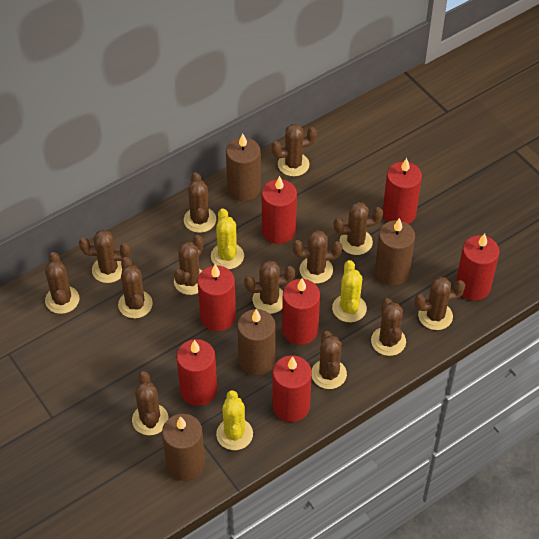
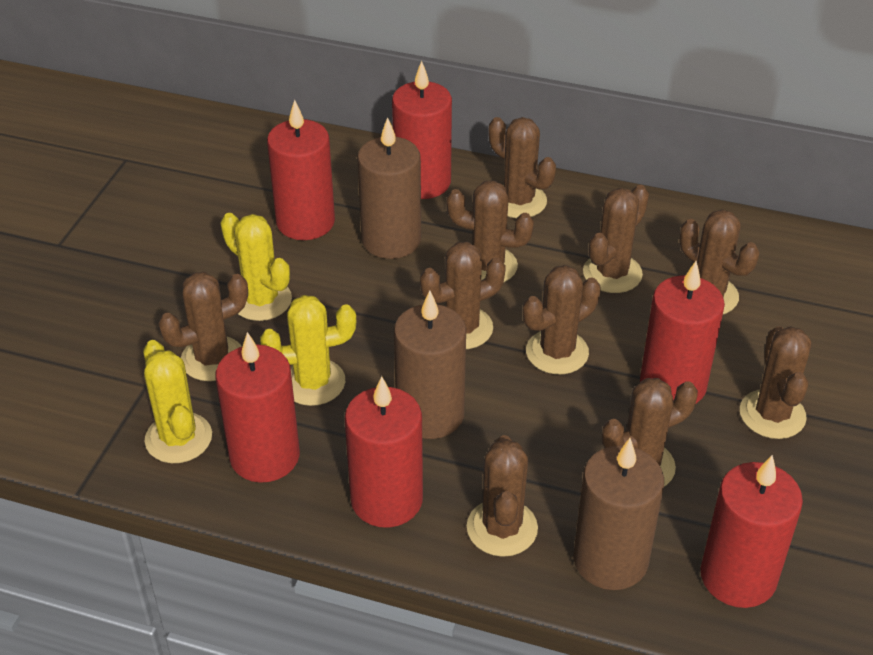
brown cactus: 13 -> 10
brown candle: 4 -> 3
red candle: 7 -> 6

